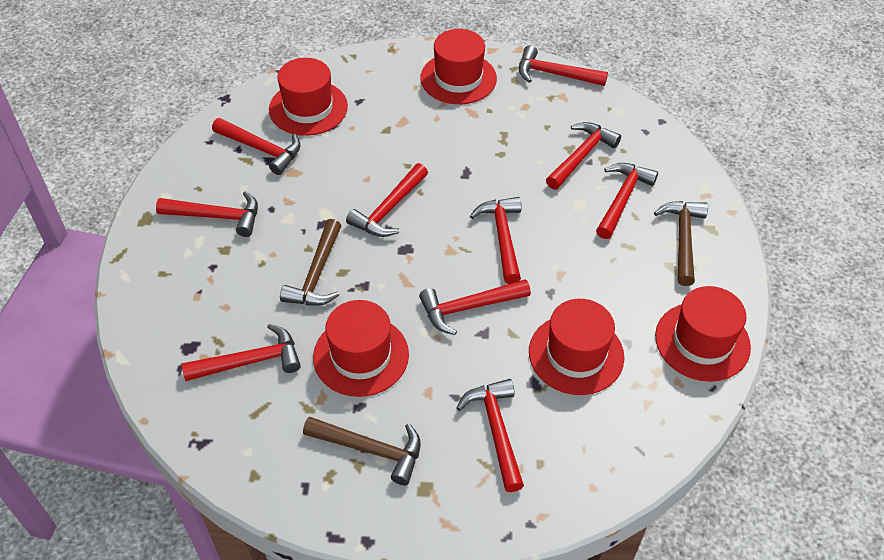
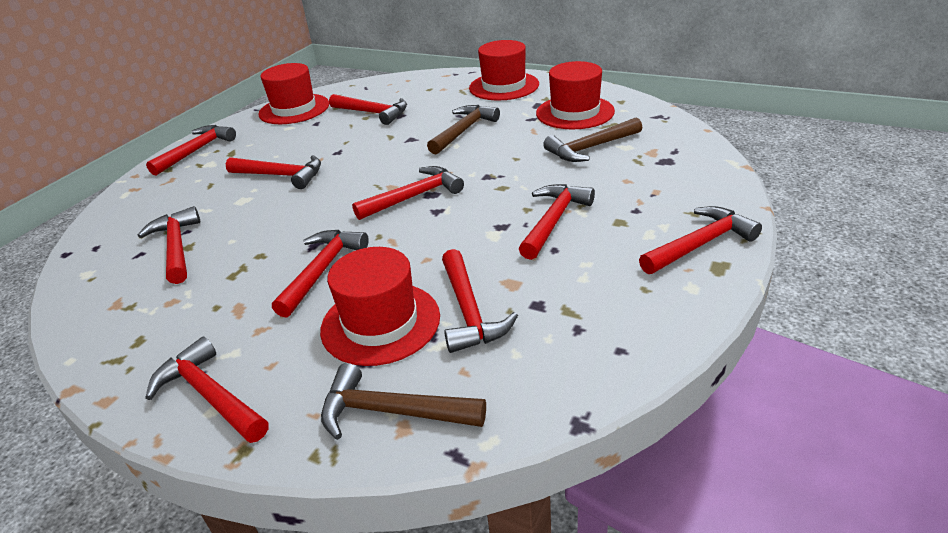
red hat: 5 -> 4

